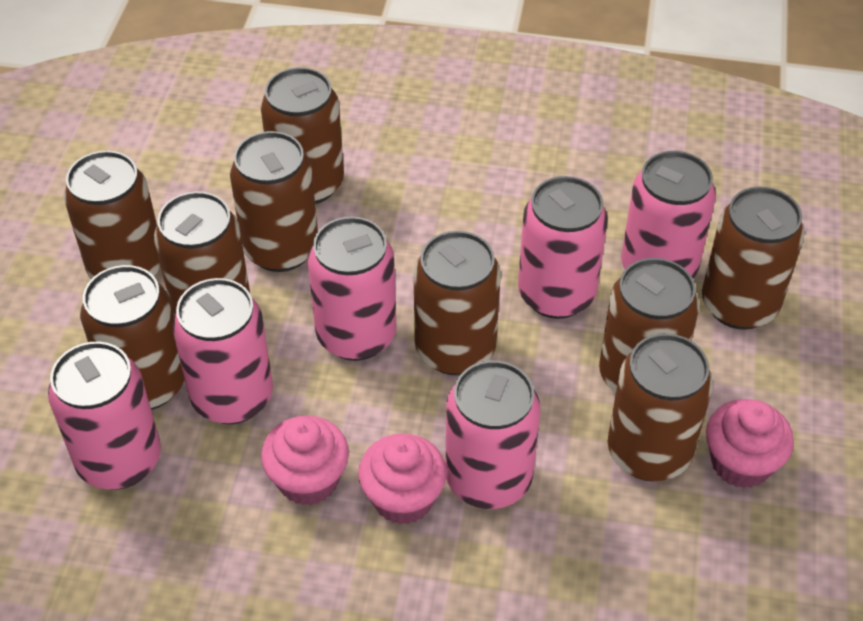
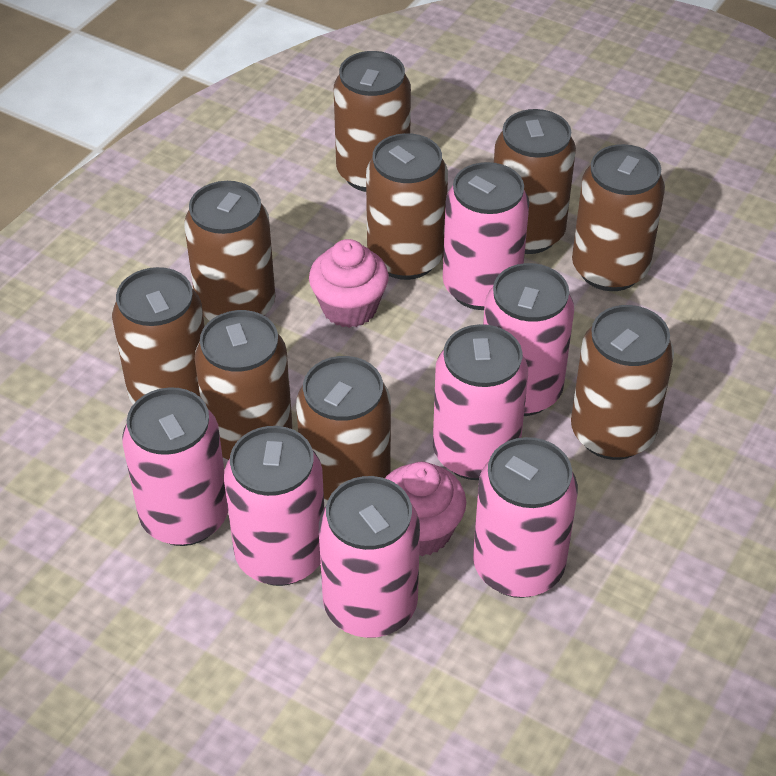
pink can: 6 -> 7
pink cupcake: 3 -> 2

